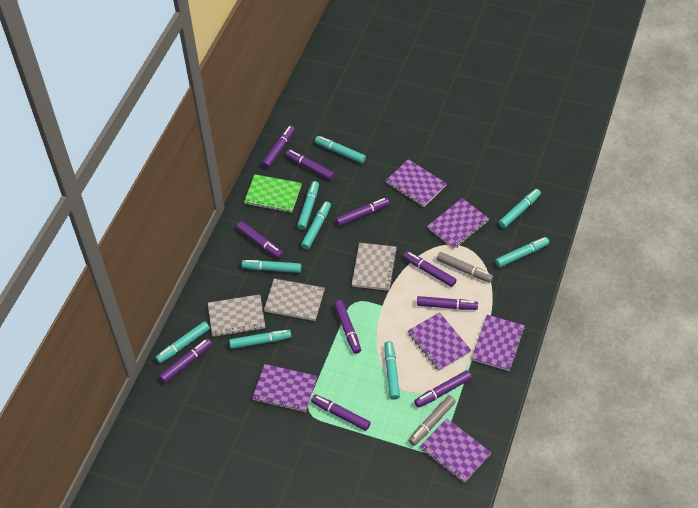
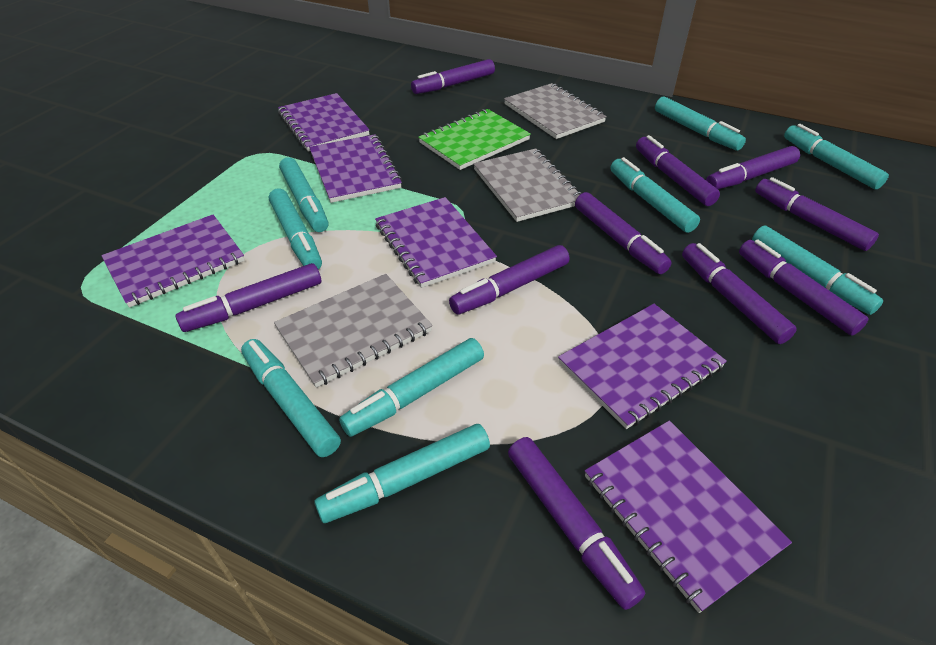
grey marker: 2 -> 0

